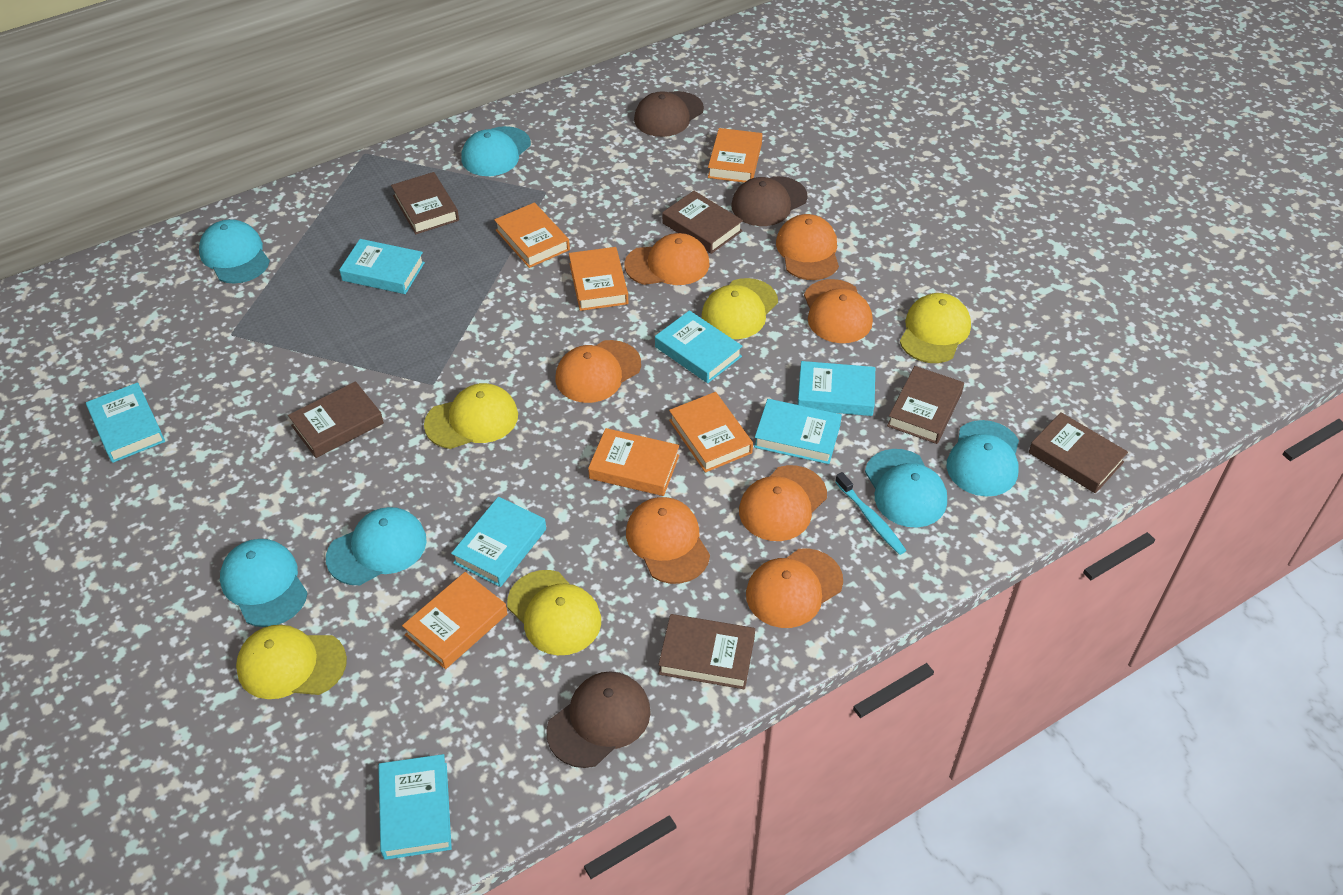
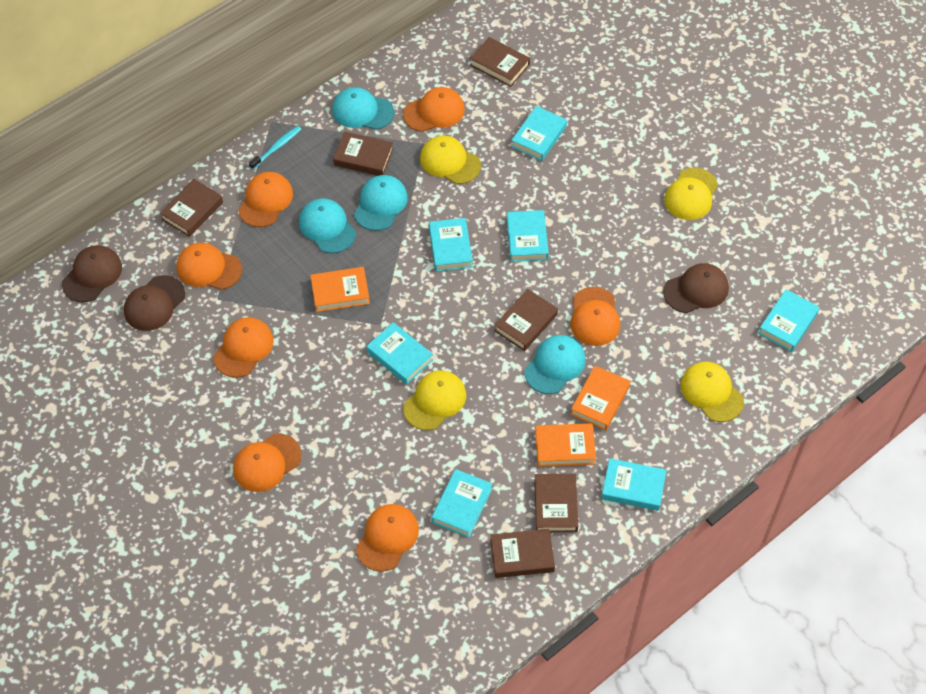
orange book: 6 -> 3
turquoise cap: 6 -> 4
yellow cap: 5 -> 4

